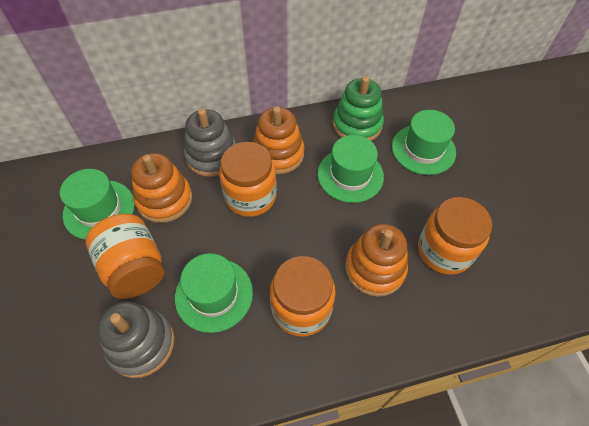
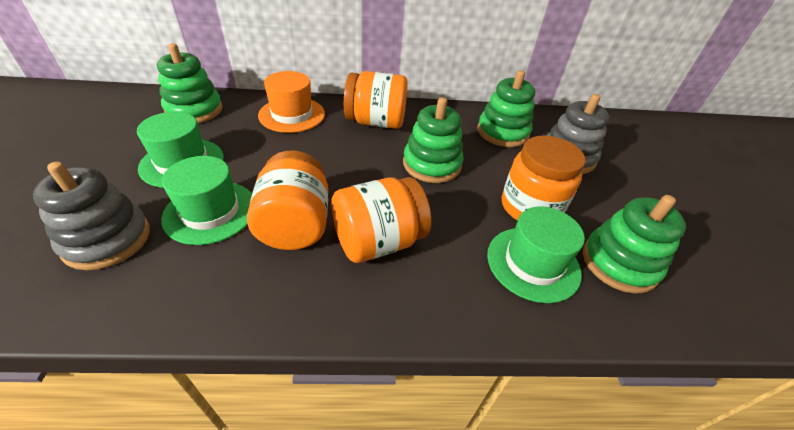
green hat: 4 -> 3
green stacking toy: 1 -> 4
orange hat: 0 -> 1
orange stacking toy: 3 -> 0

